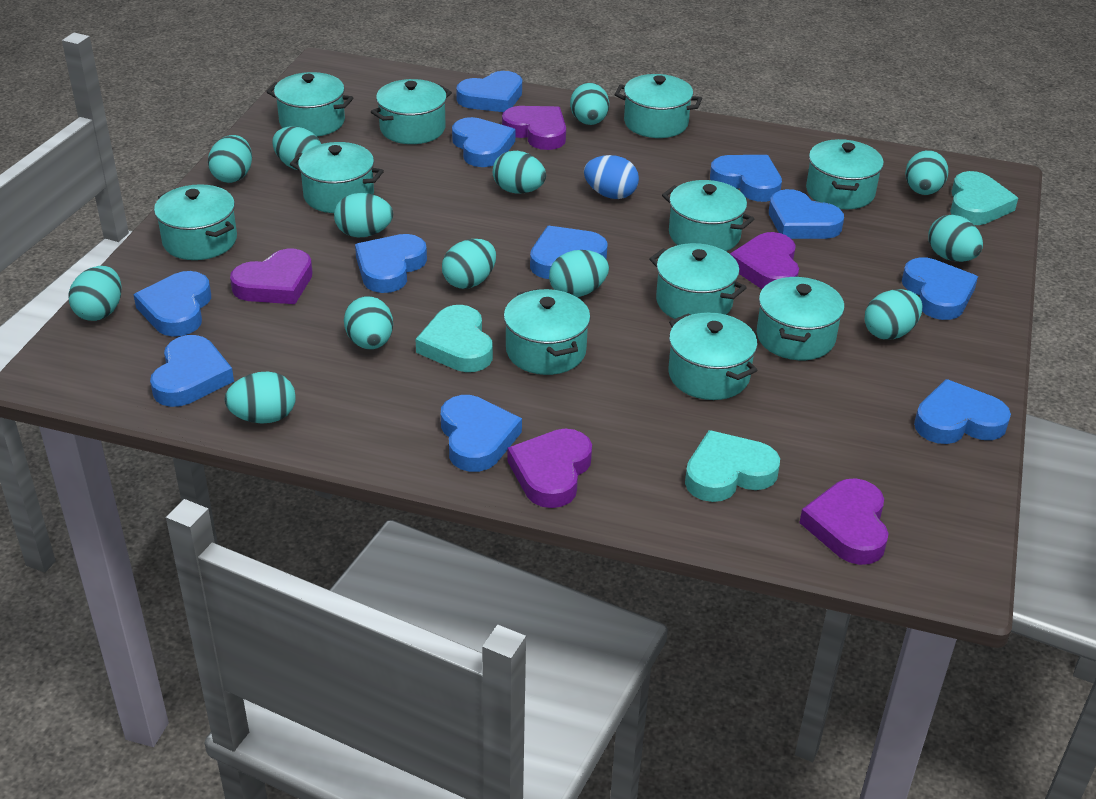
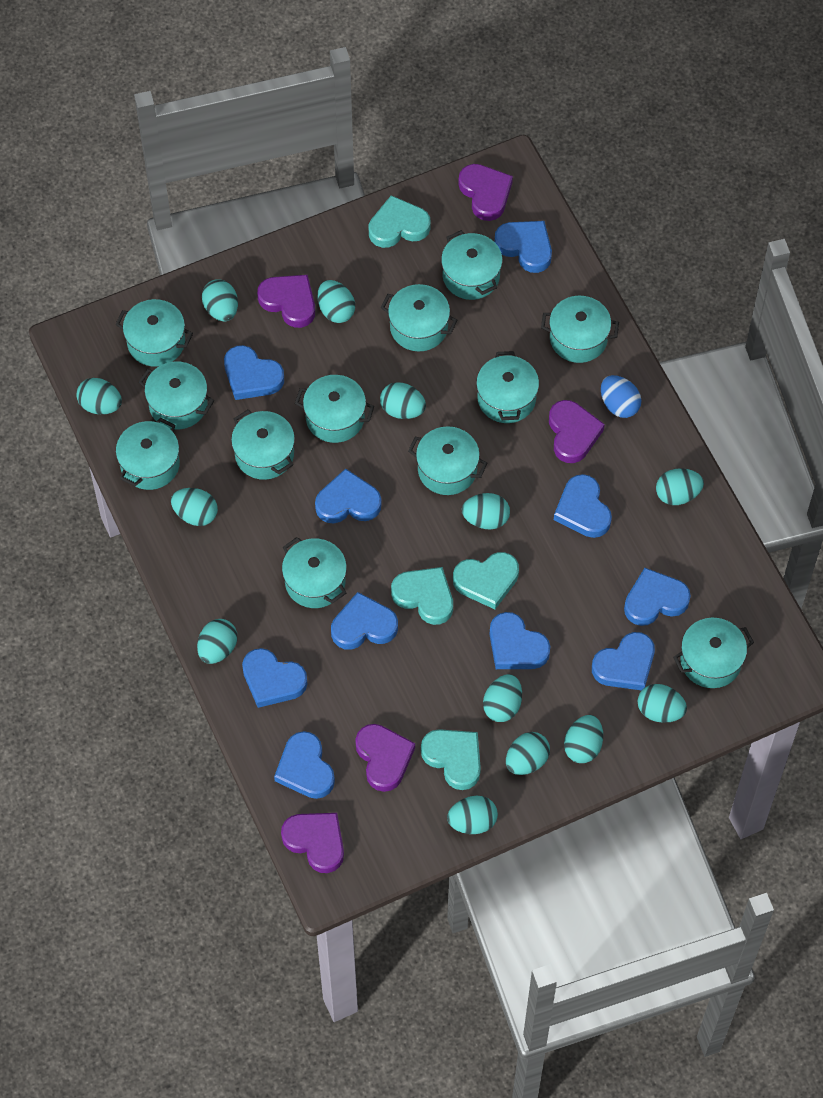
blue heart: 11 -> 10
turquoise heart: 3 -> 4
turquoise pot: 11 -> 12

